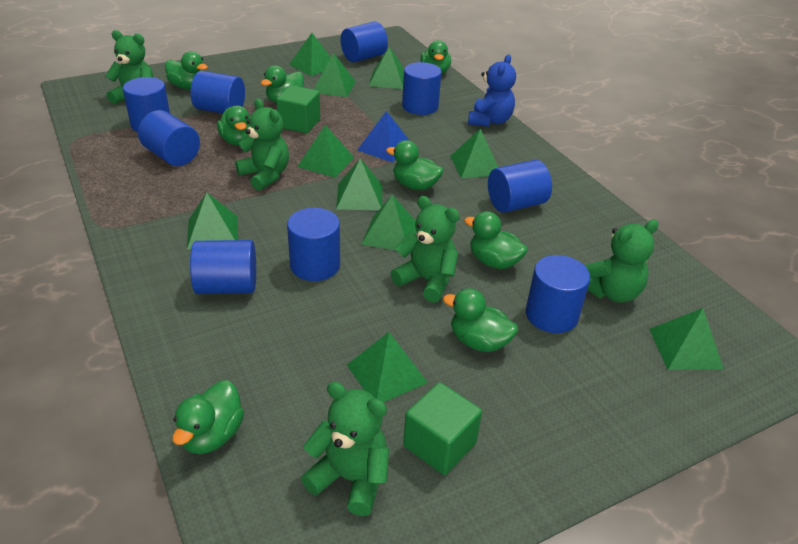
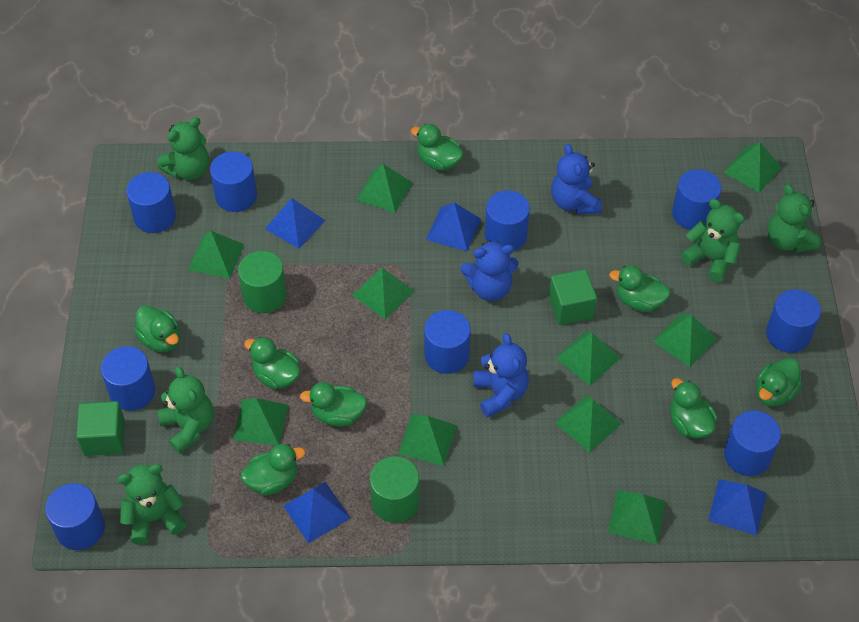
blue pyramid: 1 -> 4
blue teddy bear: 1 -> 3
green cylinder: 0 -> 2

